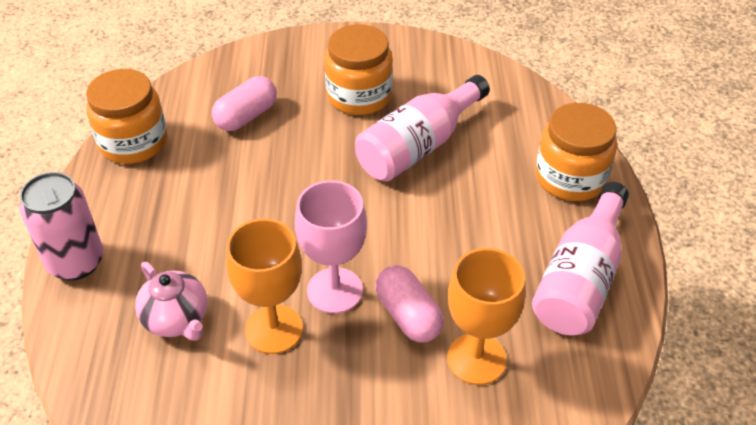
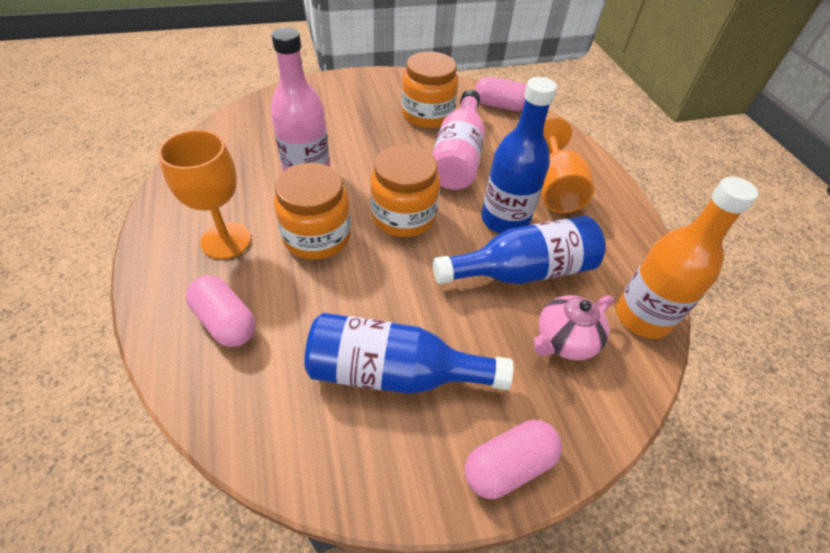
blue bottle: 0 -> 3
orange bottle: 0 -> 1
pink can: 1 -> 0
pink capsule: 2 -> 3
pink goblet: 1 -> 0

